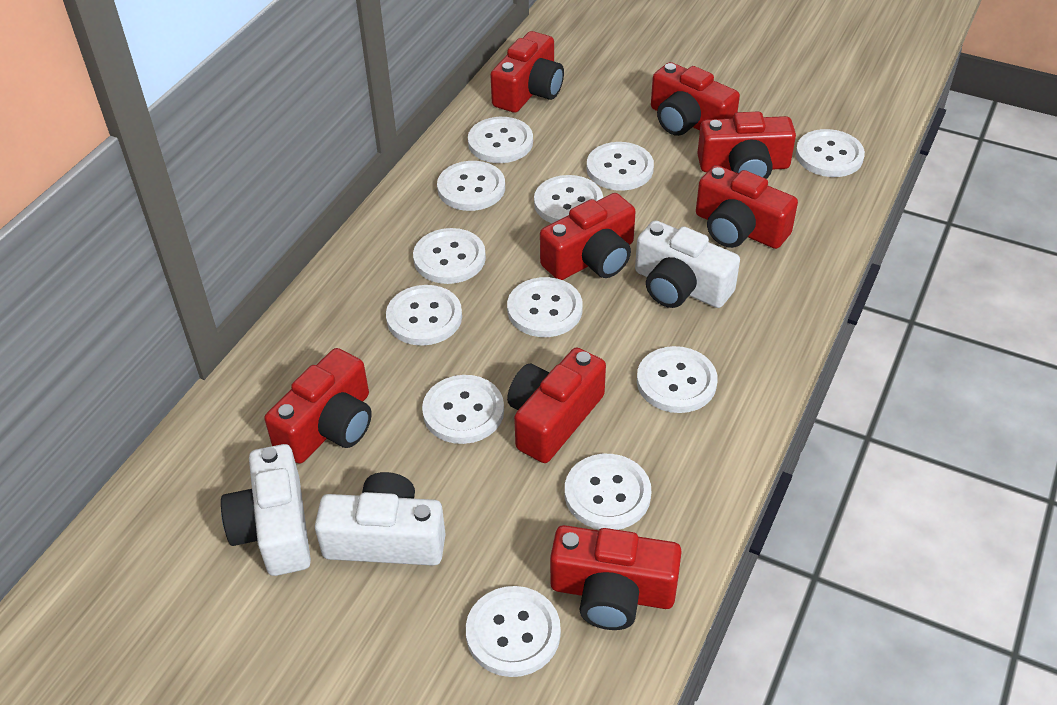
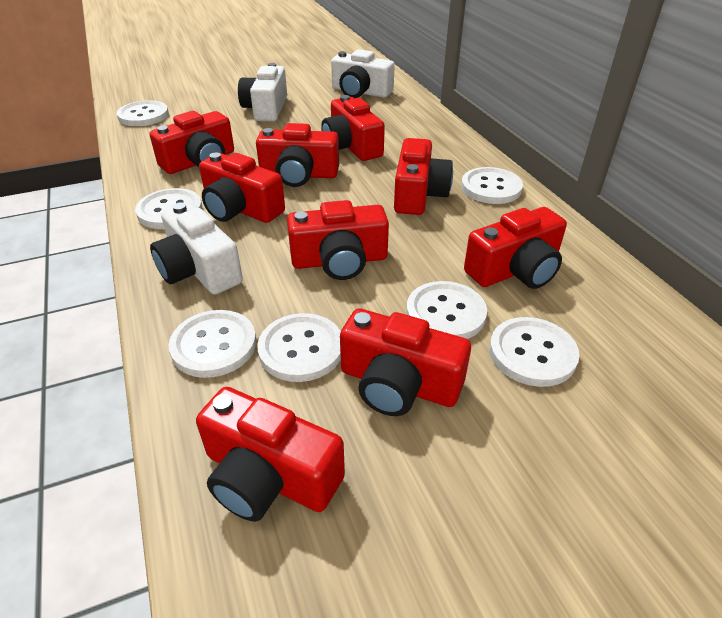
red camera: 8 -> 9
white button: 12 -> 7

